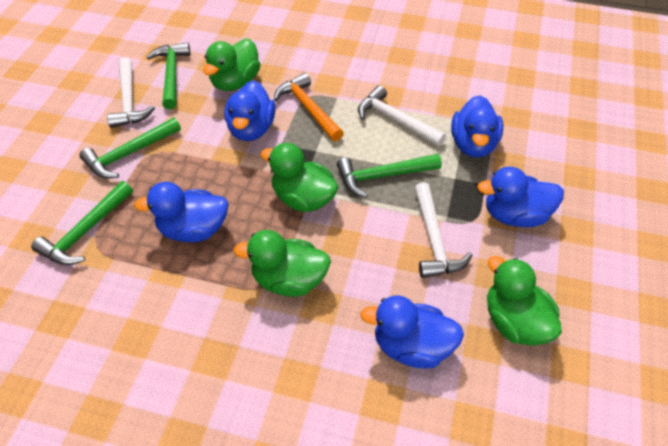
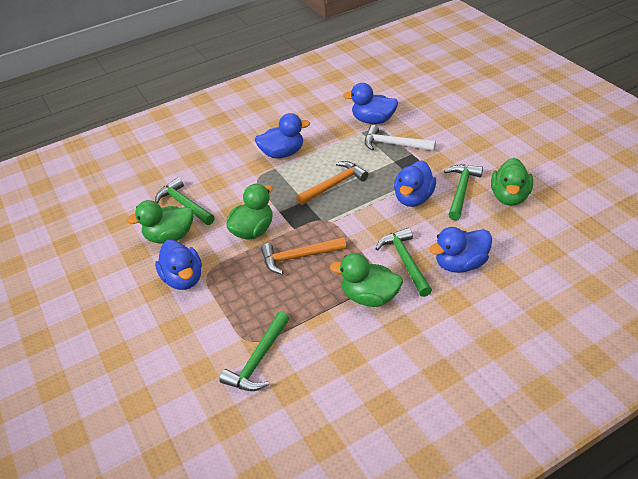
orange hammer: 1 -> 2
white hammer: 3 -> 1

